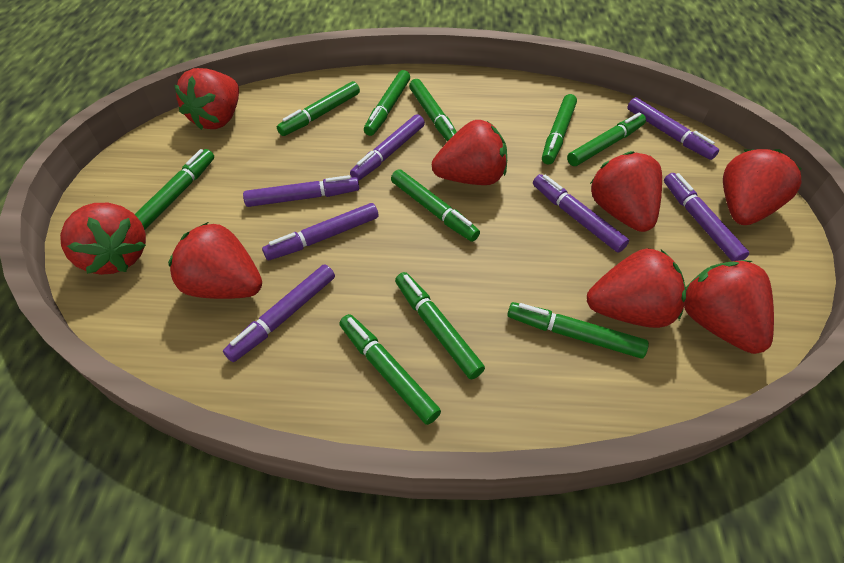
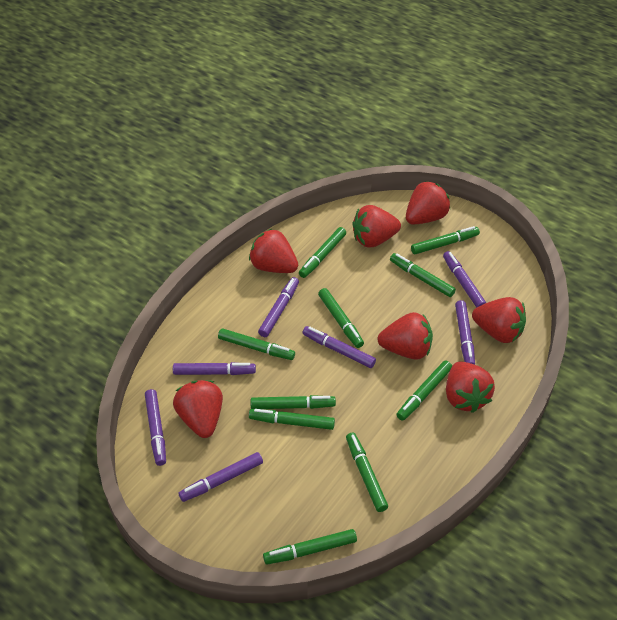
red strawberry: 8 -> 7

